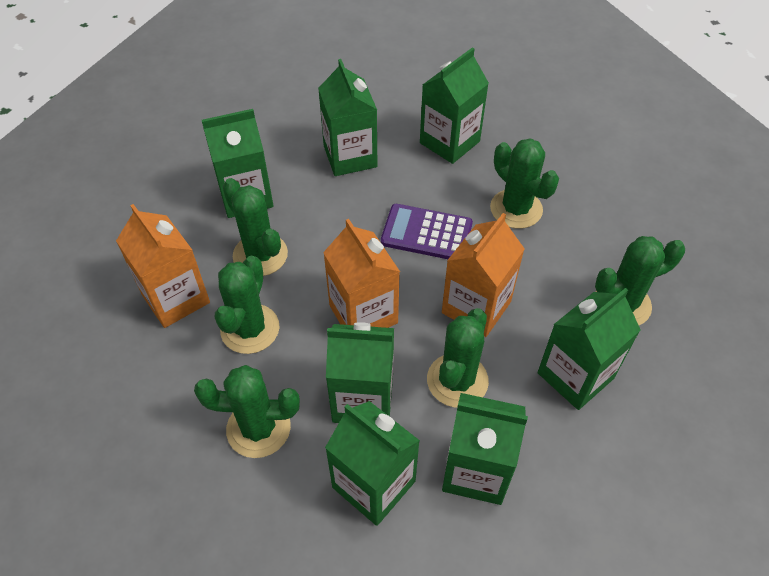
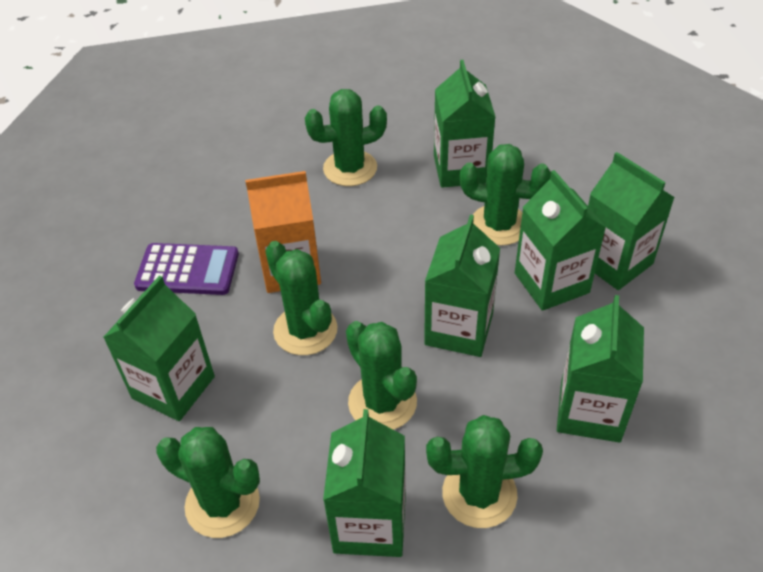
orange carton: 3 -> 1

